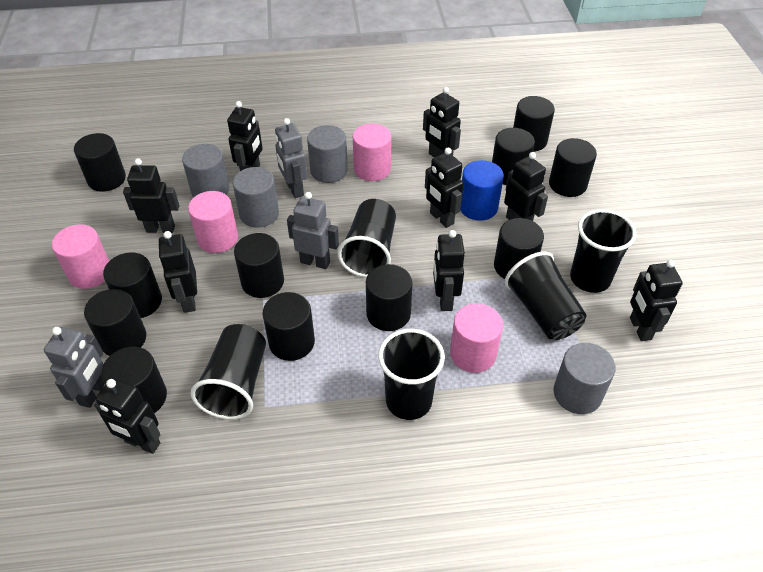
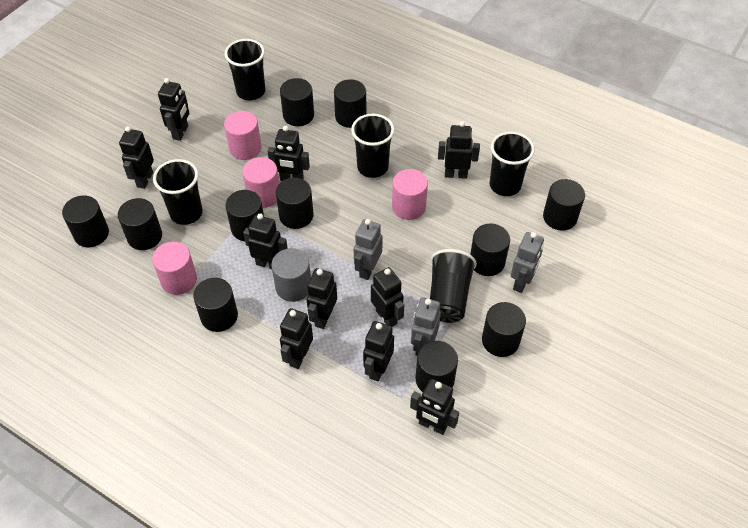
black robot: 9 -> 10
blue cylinder: 1 -> 0
grey cylinder: 4 -> 1

